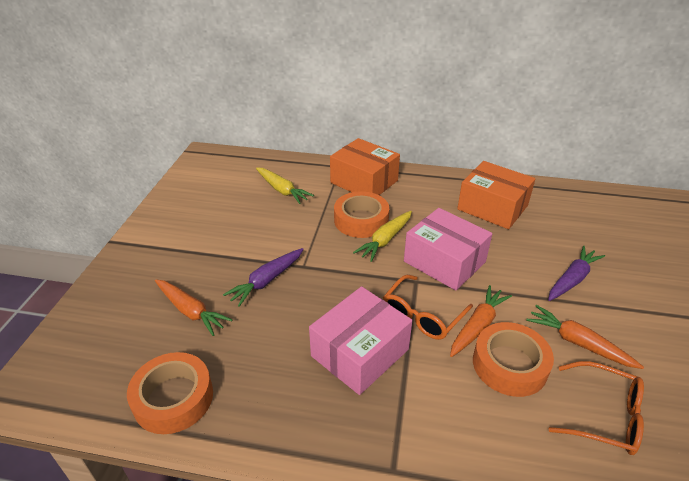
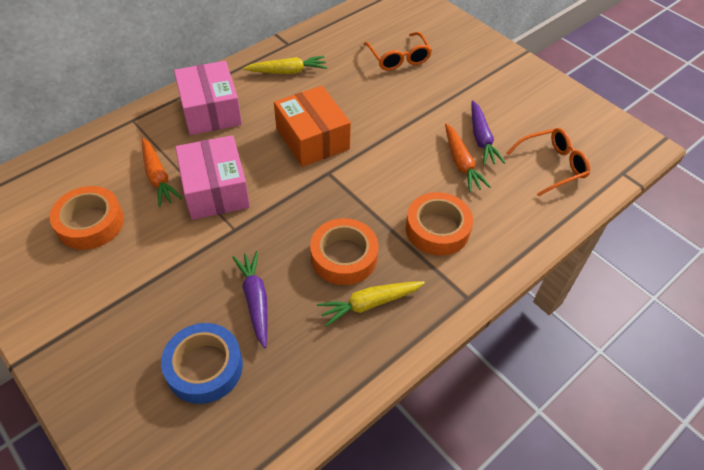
blue tape: 0 -> 1
orange box: 2 -> 1
orange carrot: 3 -> 2

